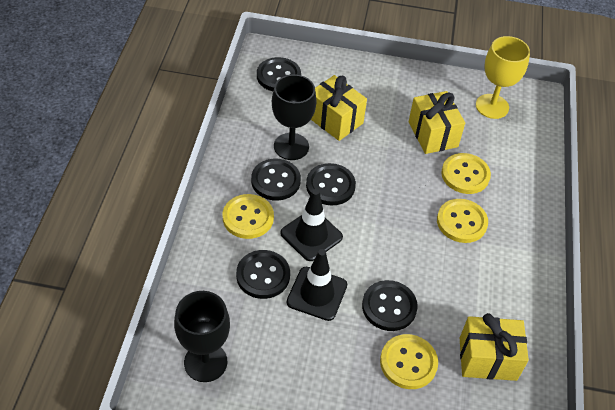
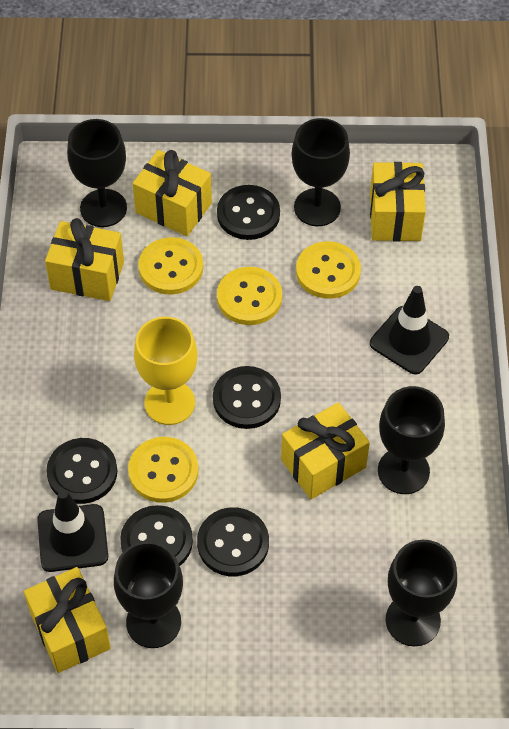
black goblet: 2 -> 5
yellow gift: 3 -> 5

